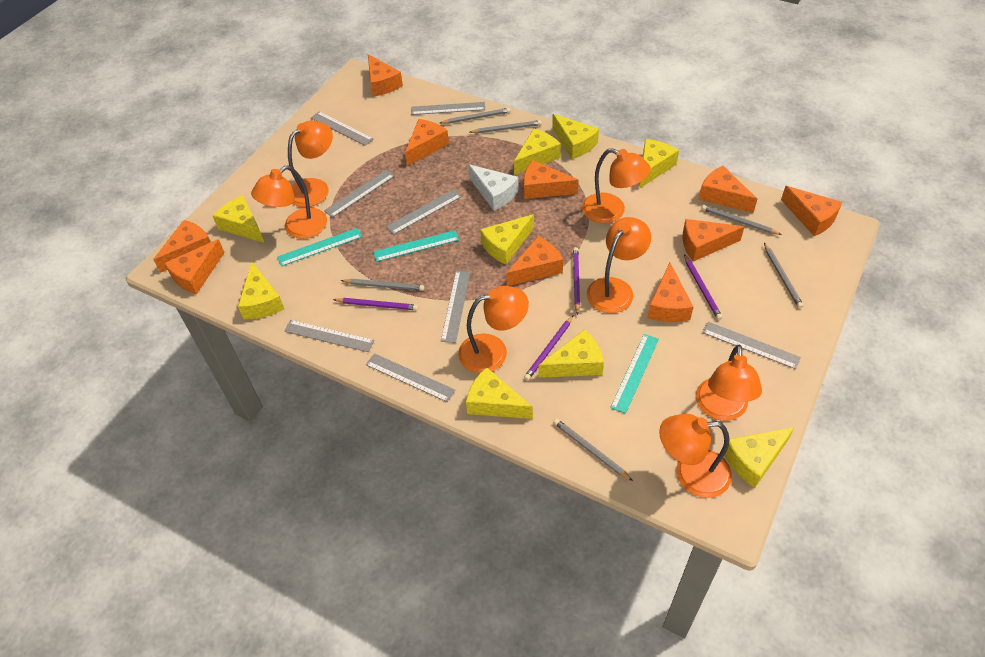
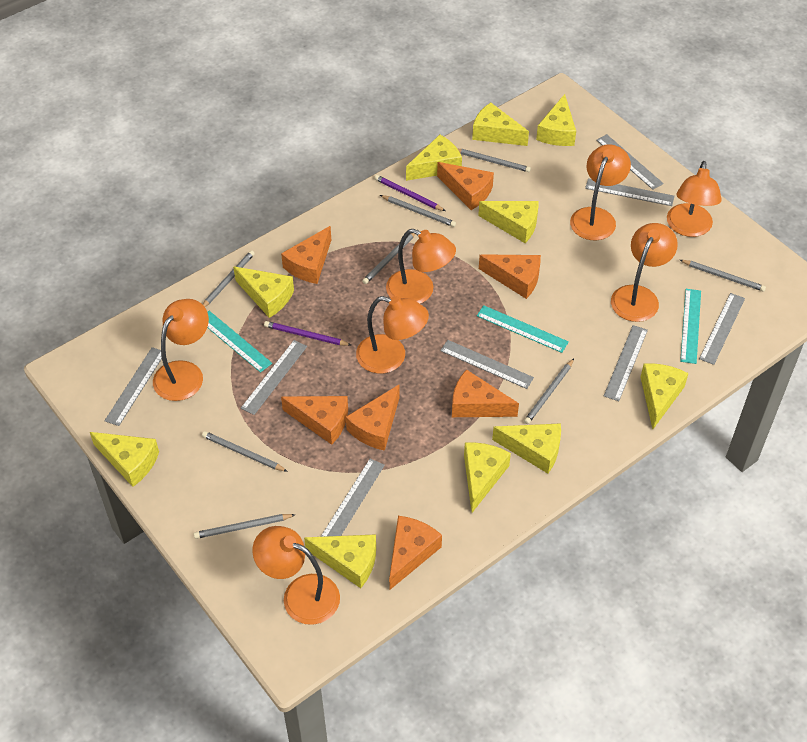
grey pencil: 6 -> 8
orange cheese: 10 -> 7
purple pencil: 4 -> 2
white cheese: 1 -> 0
yellow cheese: 9 -> 10

